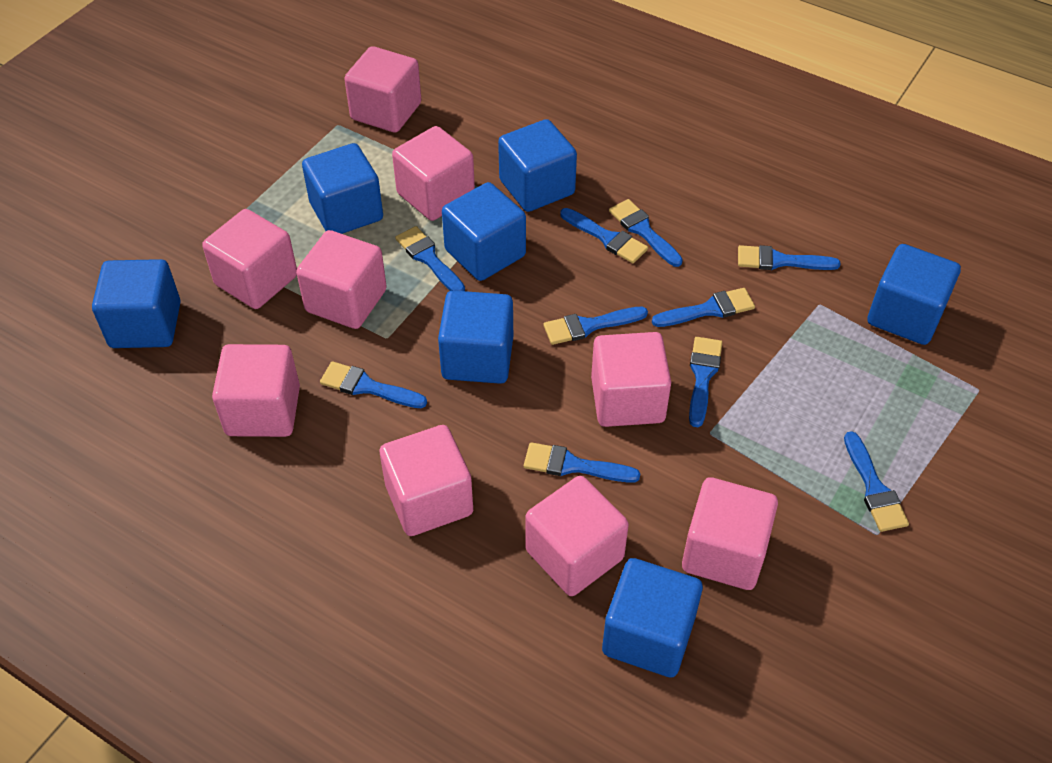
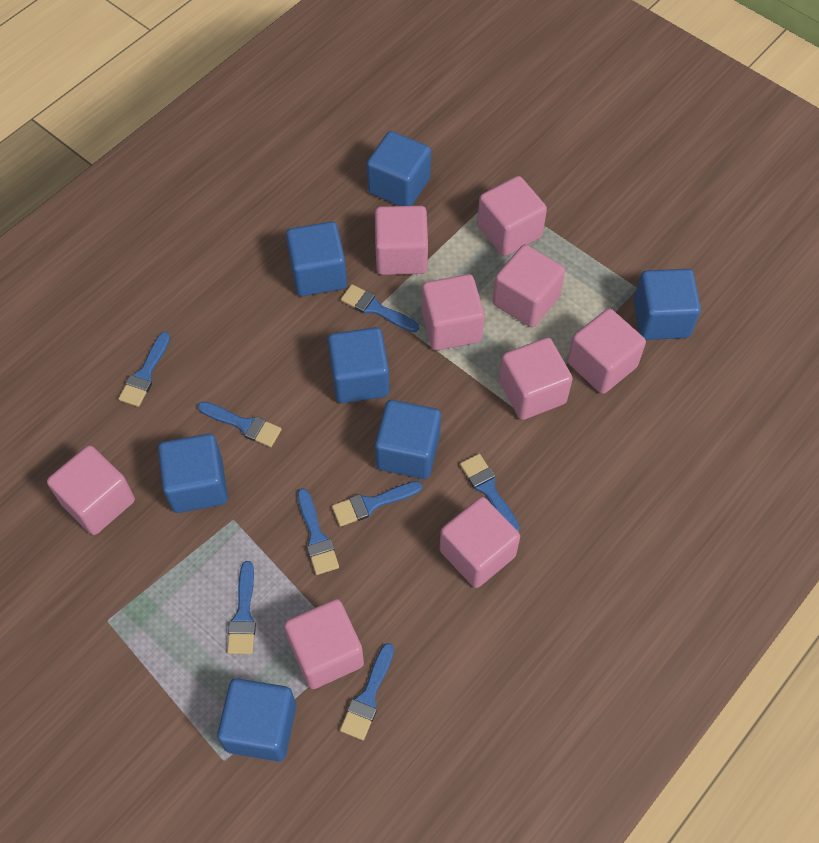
blue brush: 10 -> 8

